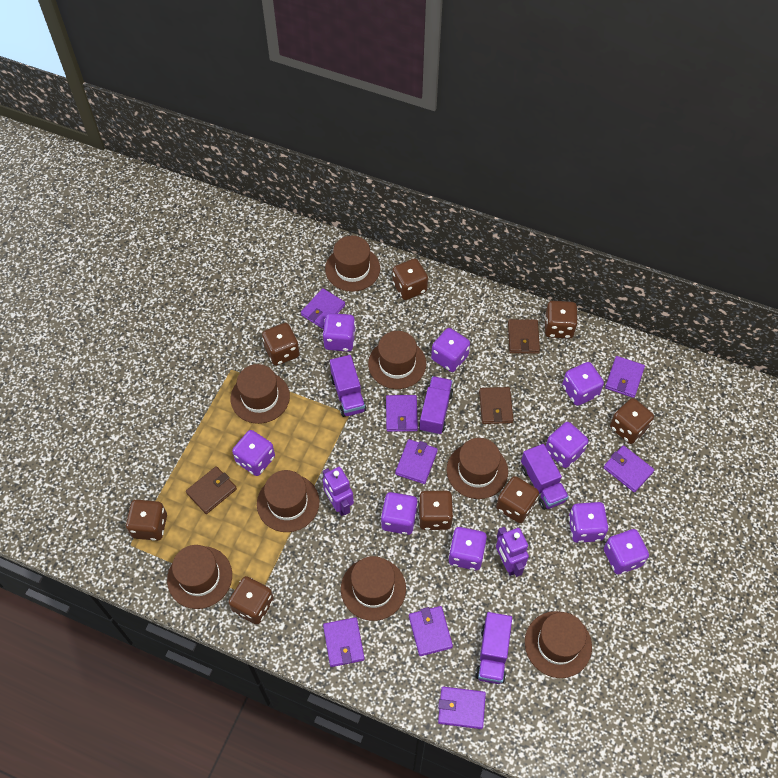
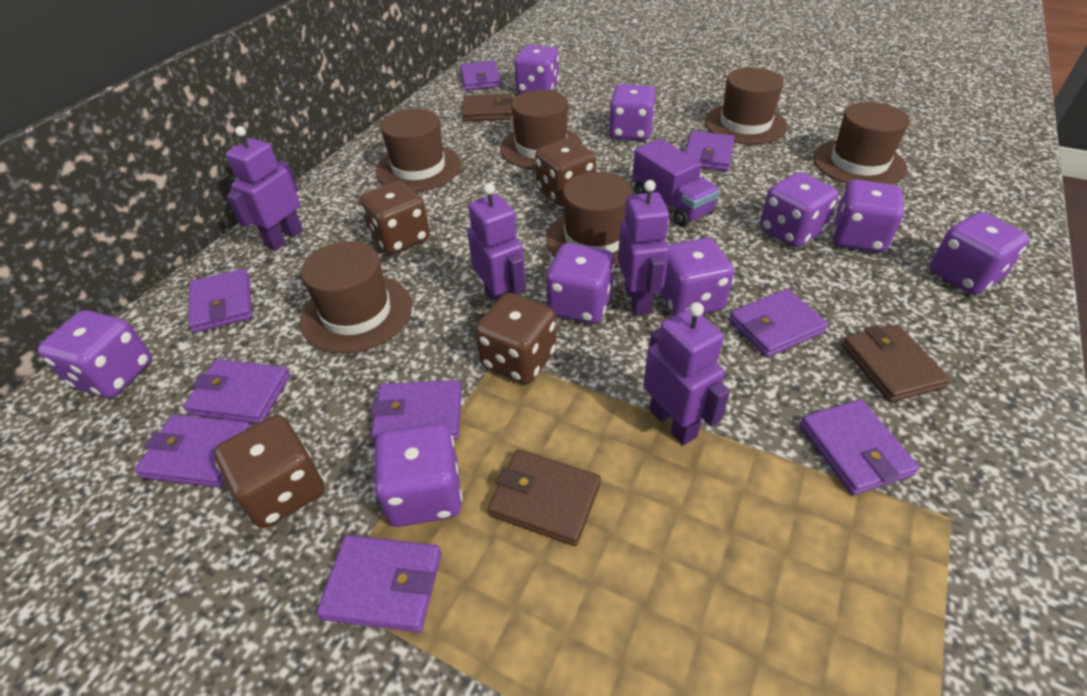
brown dice: 8 -> 4
brown hat: 8 -> 6
purple robot: 2 -> 4
purple truck: 4 -> 1
purple wallet: 8 -> 9

